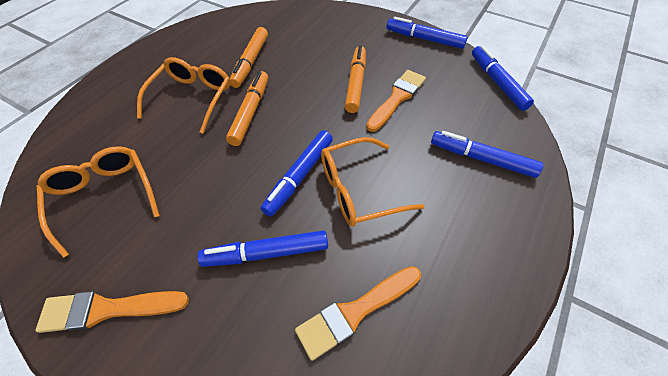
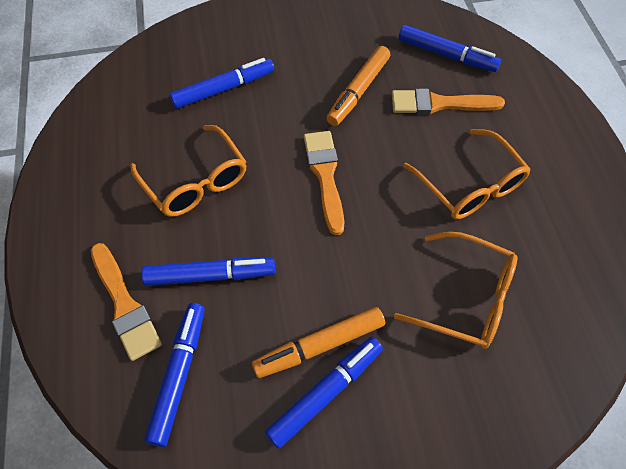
orange marker: 3 -> 2

